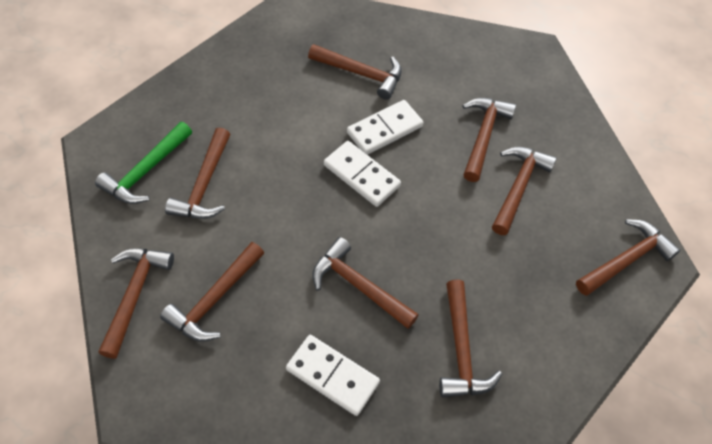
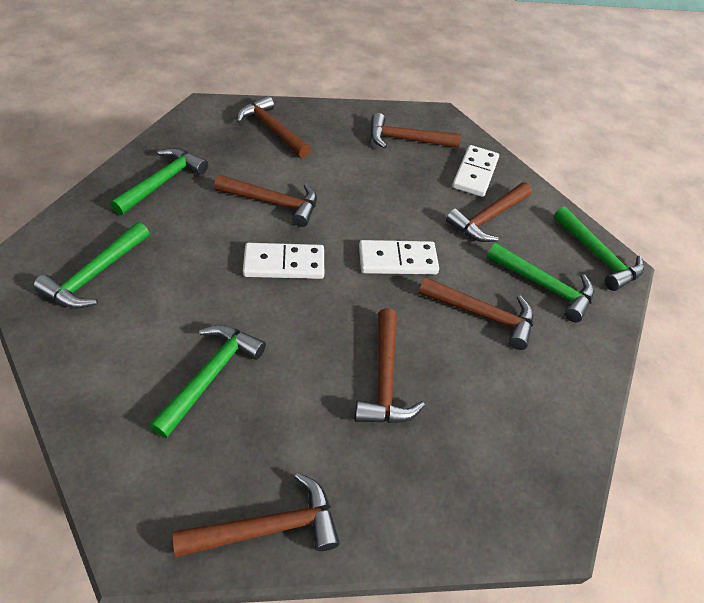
brown hammer: 9 -> 7
green hammer: 1 -> 5

